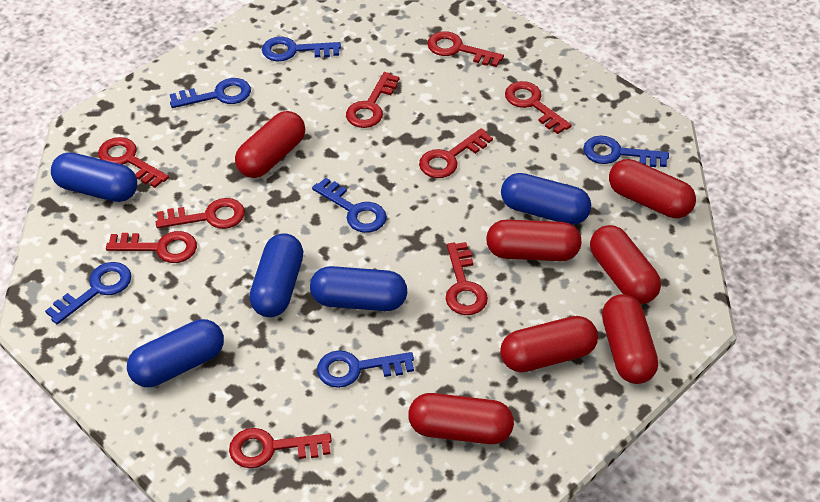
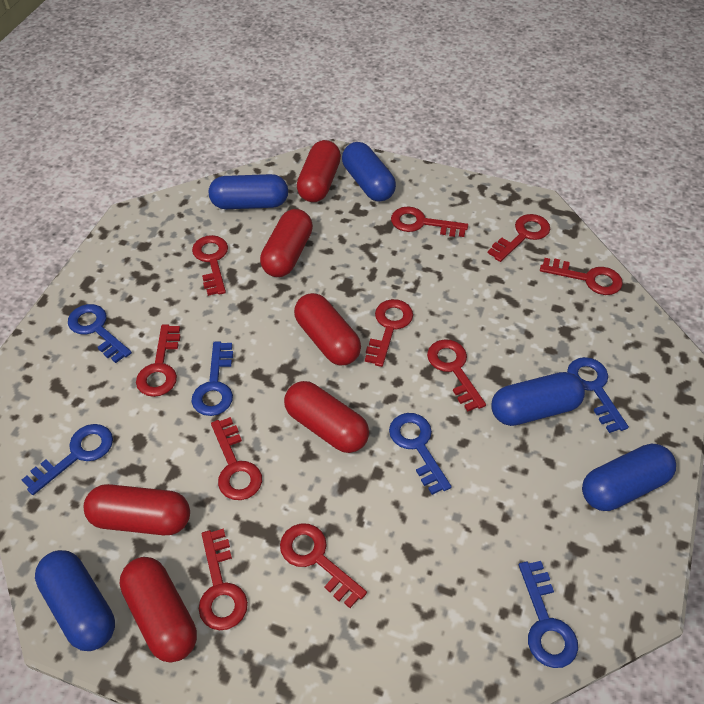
red capsule: 7 -> 6
red key: 9 -> 10

